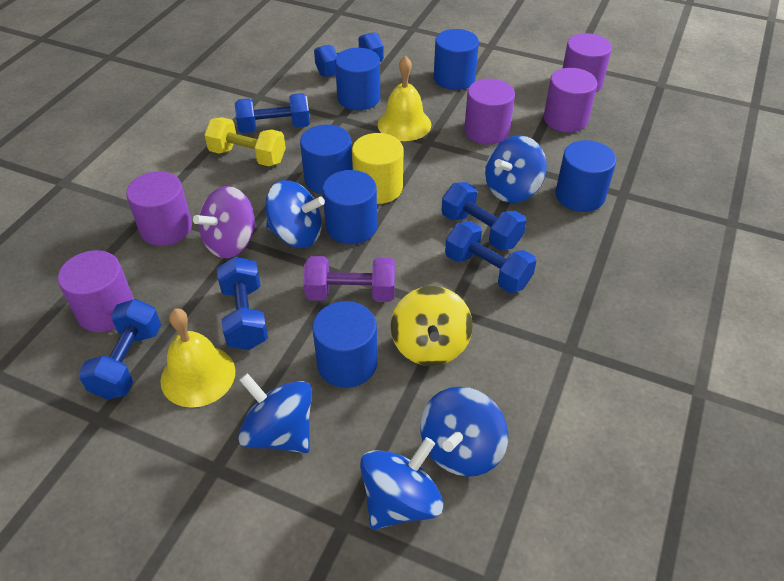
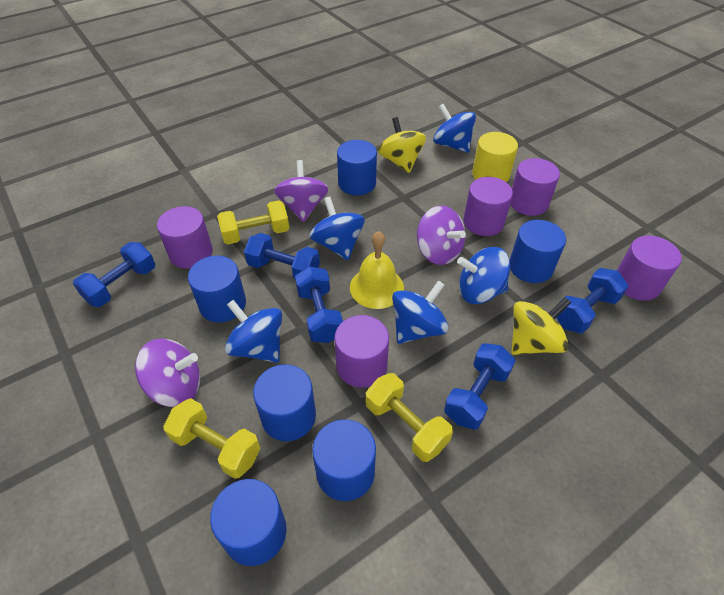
blue dumbbell: 6 -> 5
purple dumbbell: 1 -> 0
purple spinning top: 1 -> 3
yellow bell: 2 -> 1
yellow dumbbell: 1 -> 3
yellow spinning top: 1 -> 2

